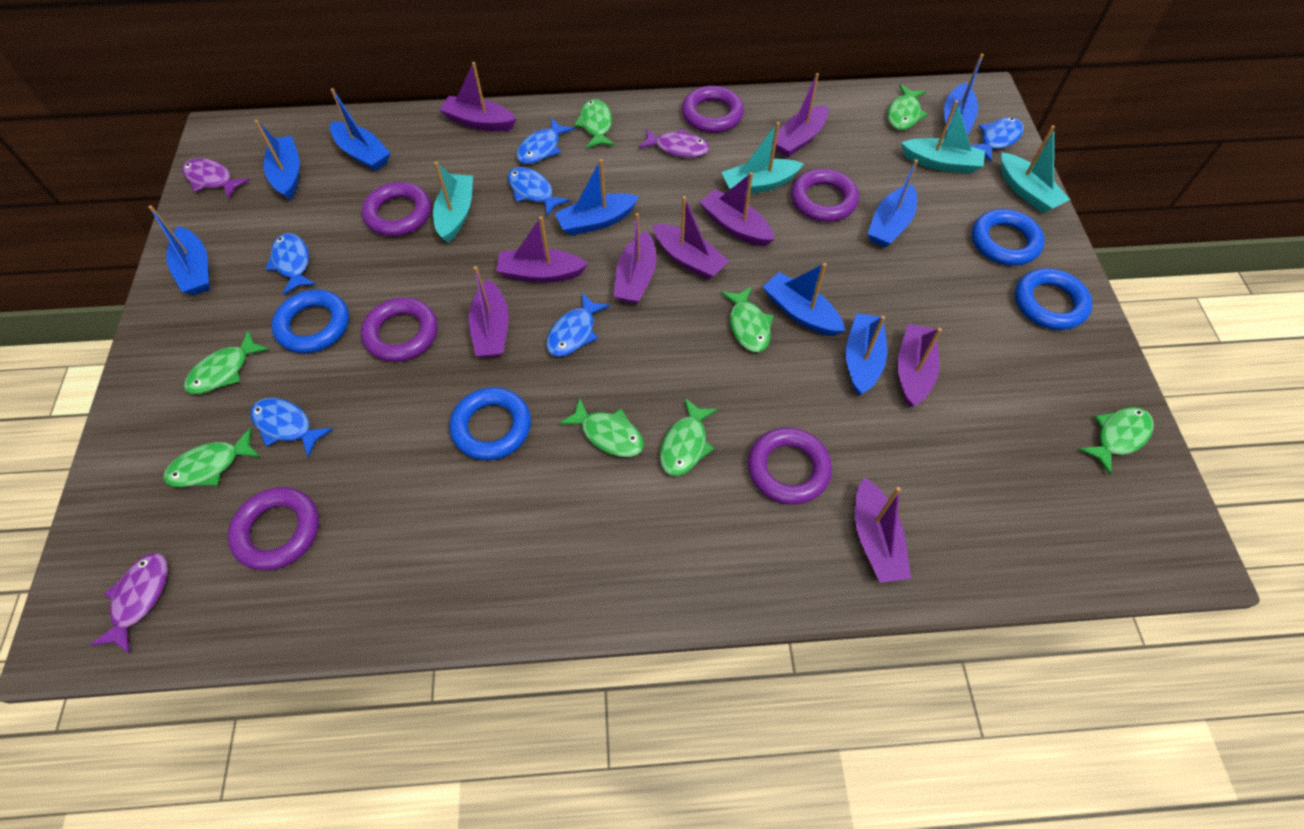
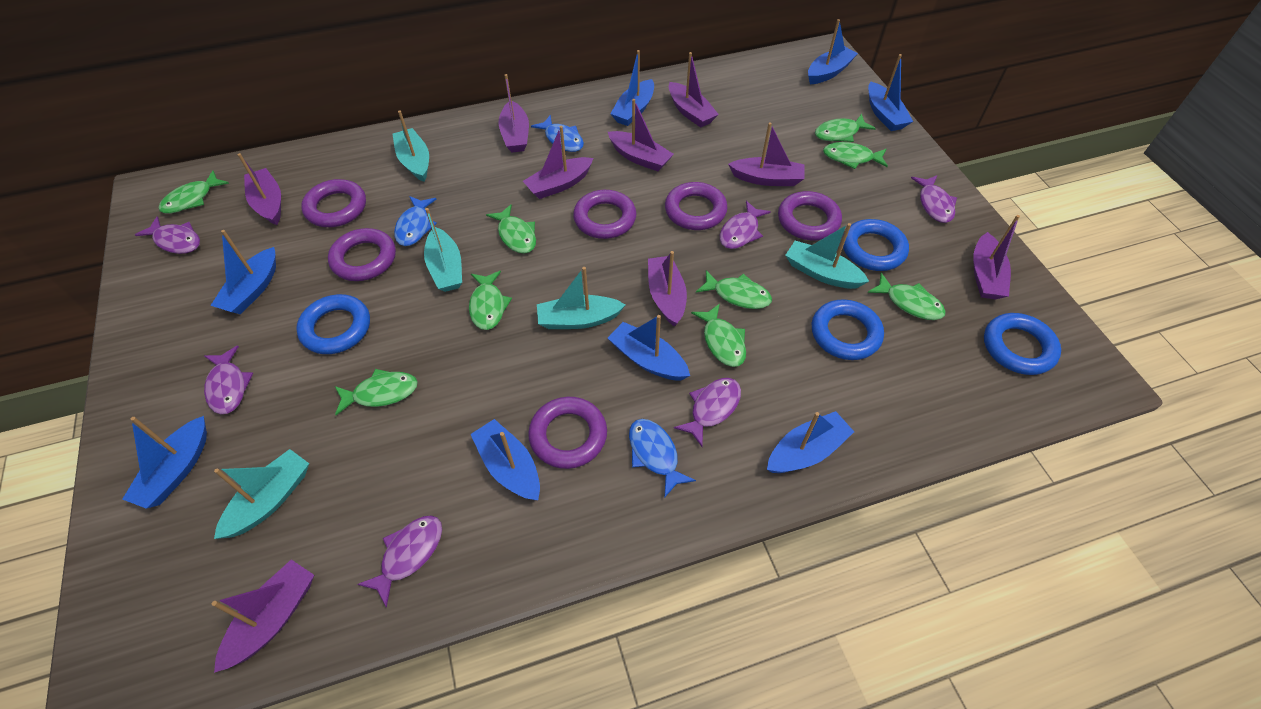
blue fish: 6 -> 3
green fish: 8 -> 9
purple fish: 3 -> 6
turquoise boat: 4 -> 5

